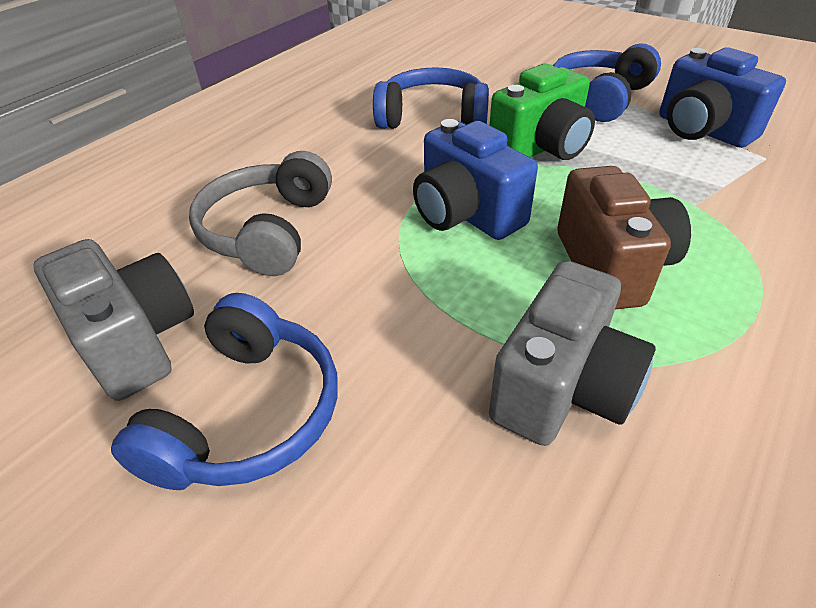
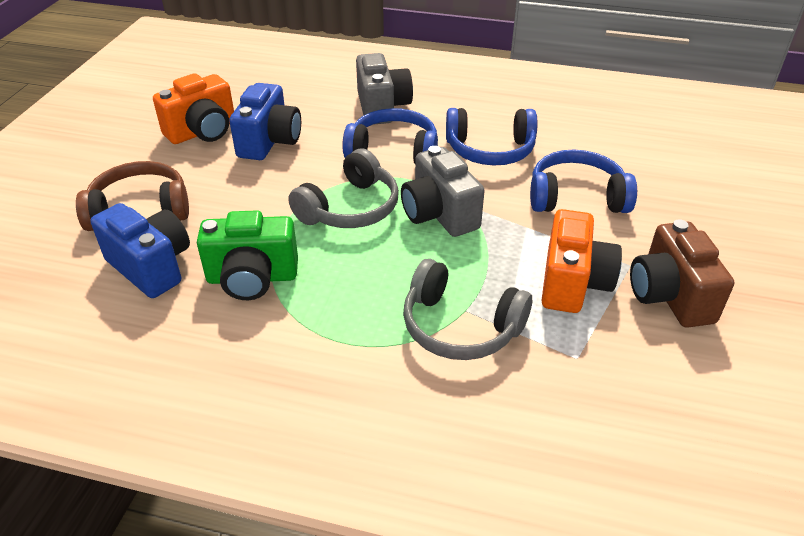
brown headphones: 0 -> 1
grey headphones: 1 -> 2
orange camera: 0 -> 2

